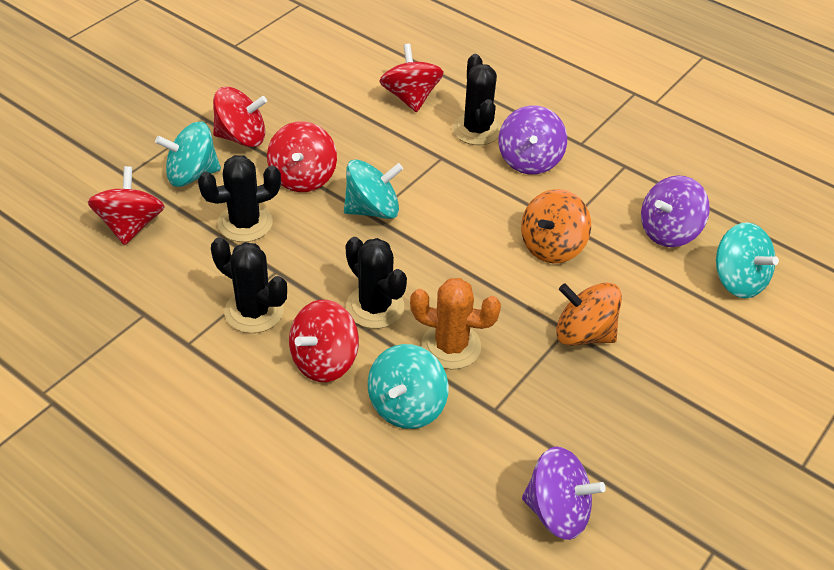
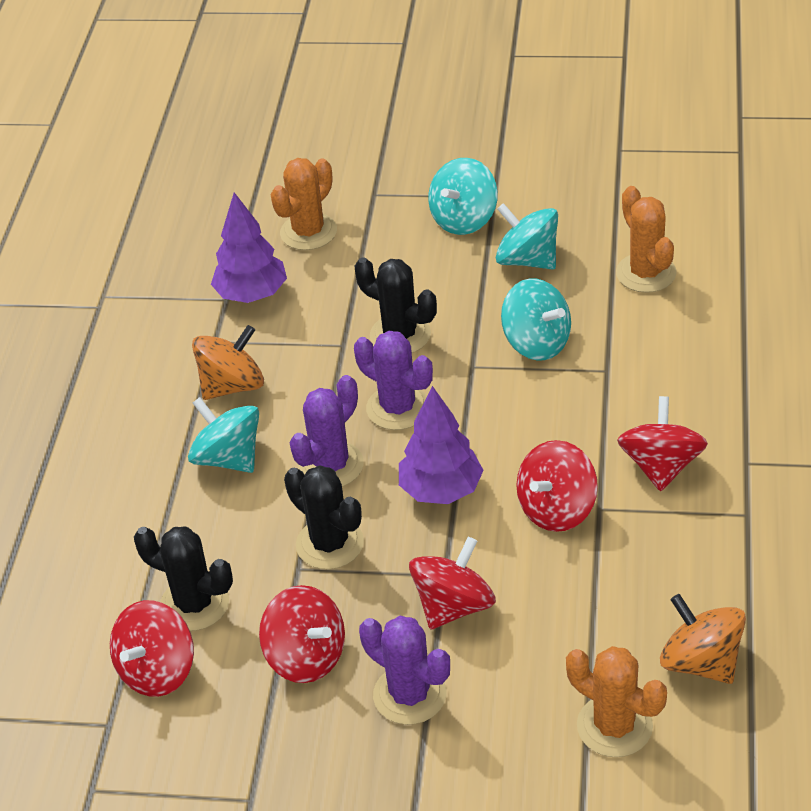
black cactus: 4 -> 3
orange cactus: 1 -> 3
purple cactus: 0 -> 3
purple spinning top: 3 -> 0
purple tree: 0 -> 2

